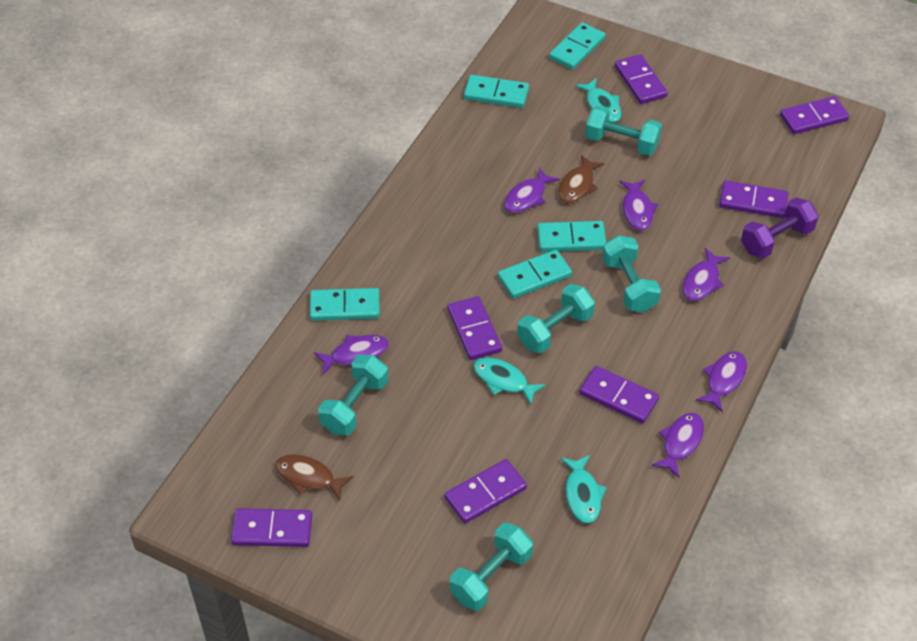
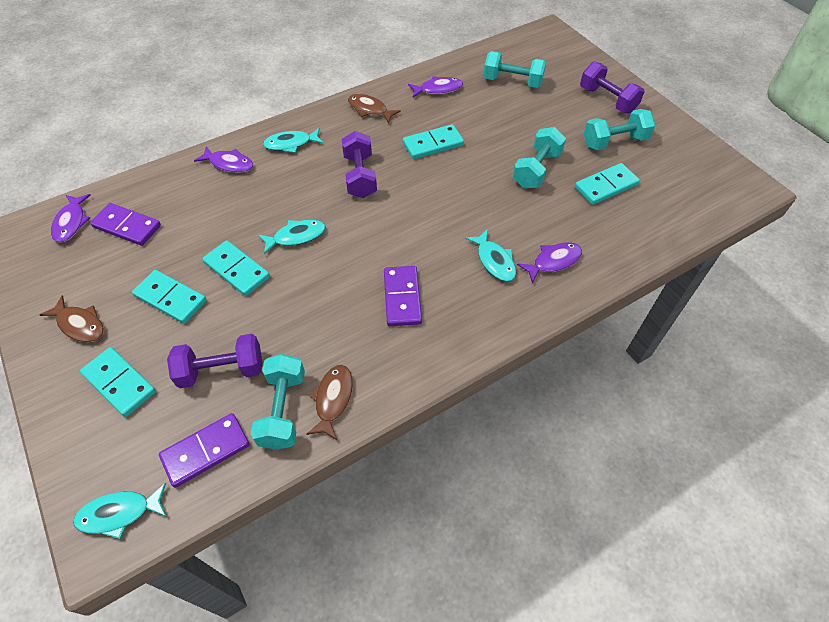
brown fish: 2 -> 3
purple domino: 7 -> 3
purple dumbbell: 1 -> 3
purple fish: 6 -> 4
turquoise dumbbell: 5 -> 4
turquoise fish: 3 -> 4

